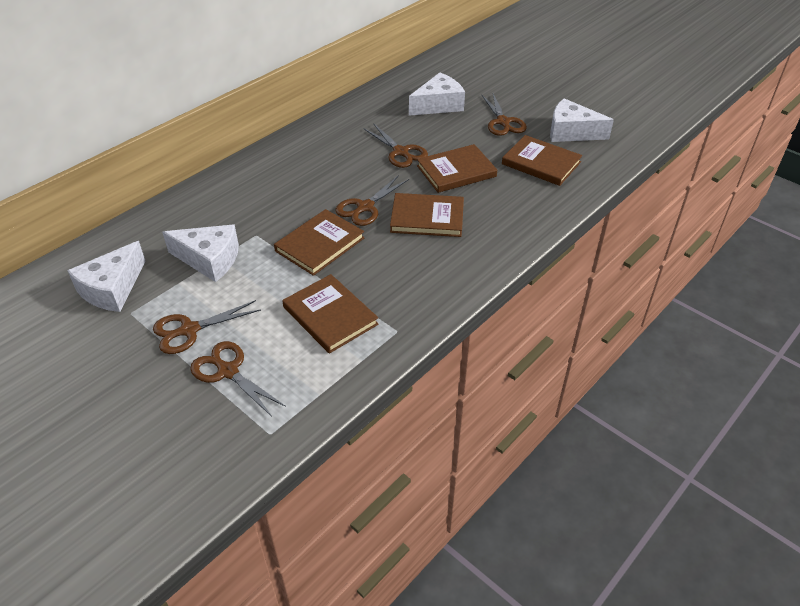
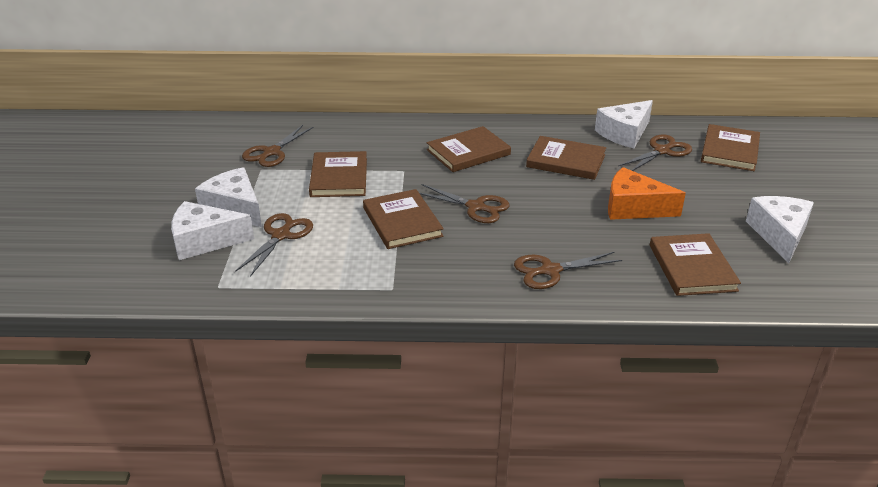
brown book: 5 -> 6
orange cheese: 0 -> 1

